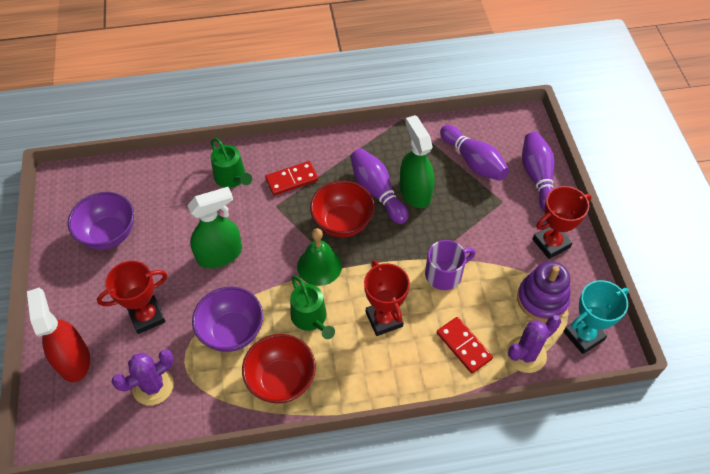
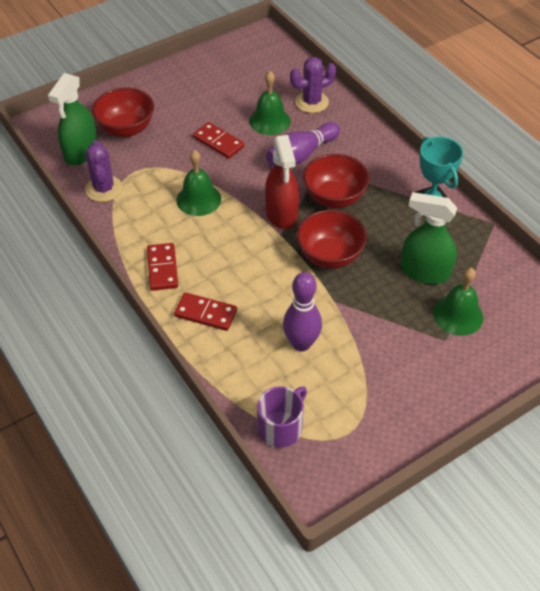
green bell: 1 -> 3
green watering can: 2 -> 0
purple bowl: 2 -> 0
purple bowling pin: 3 -> 2
purple stacking toy: 1 -> 0
red bowl: 2 -> 3
red domino: 2 -> 3
red trophy: 3 -> 0

